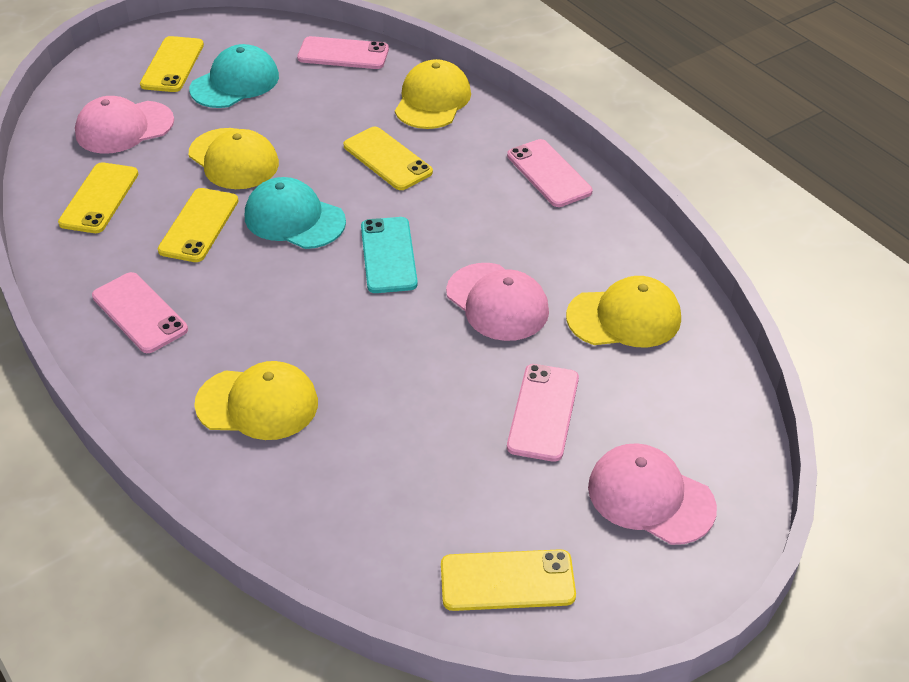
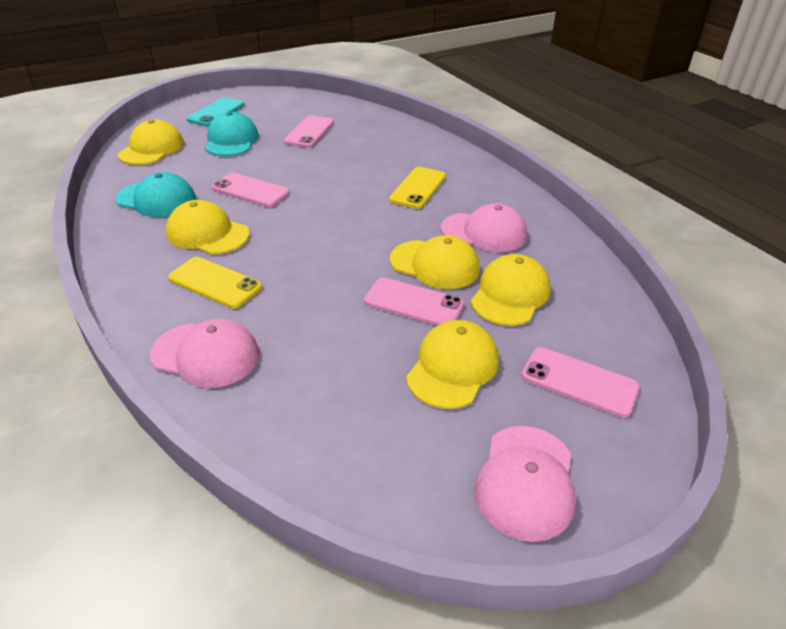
yellow cap: 4 -> 5
yellow phone: 5 -> 2

